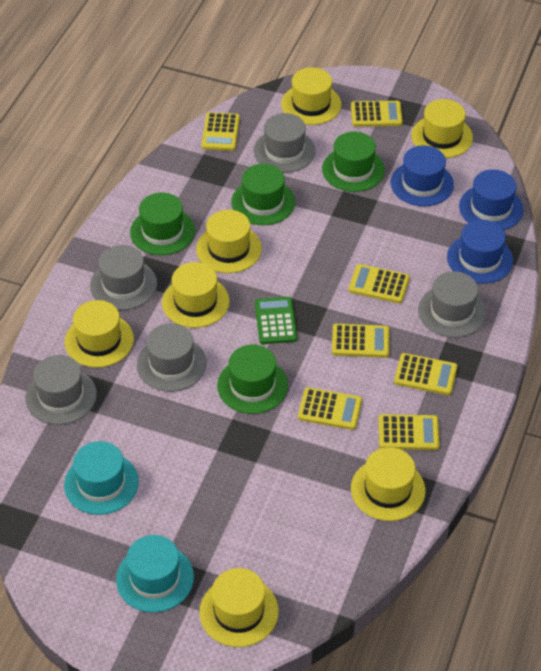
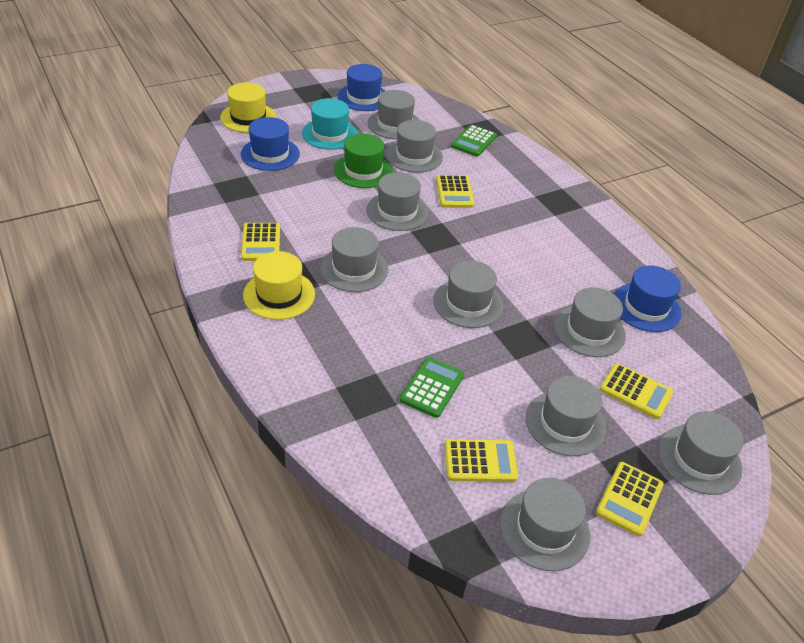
green calculator: 1 -> 2
green hat: 4 -> 1
grey hat: 5 -> 9
turquoise hat: 2 -> 1
yellow calculator: 7 -> 5
yellow hat: 7 -> 2

